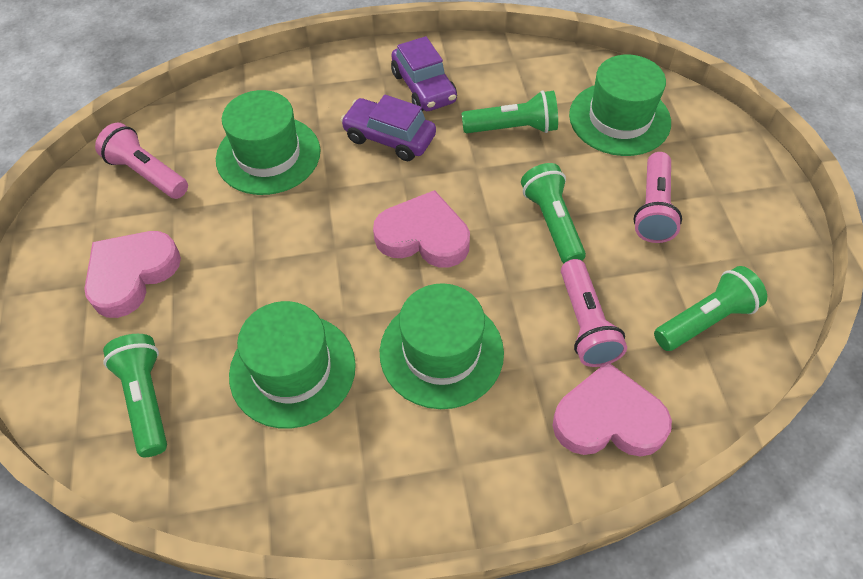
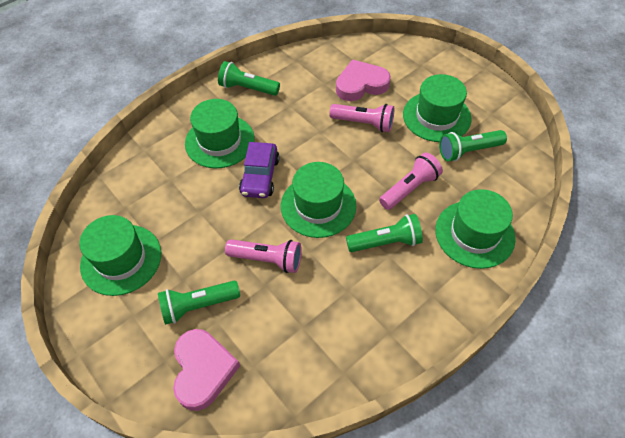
green hat: 4 -> 5
pink heart: 3 -> 2
purple car: 2 -> 1

